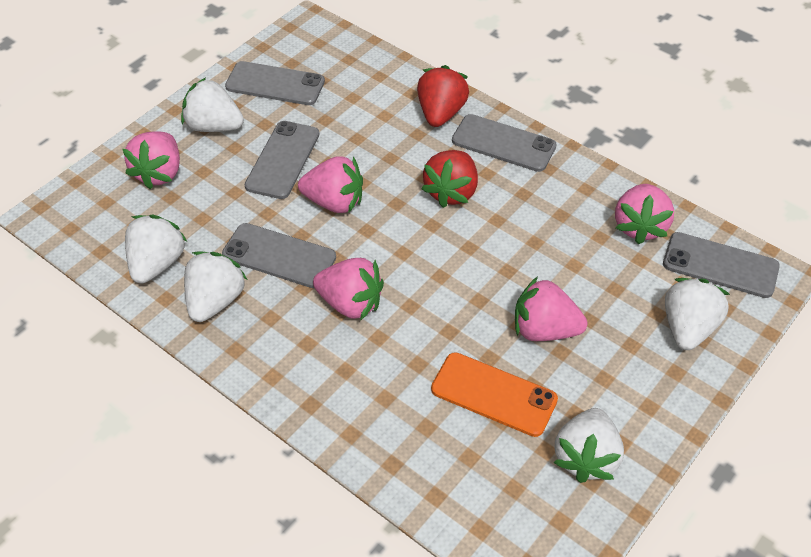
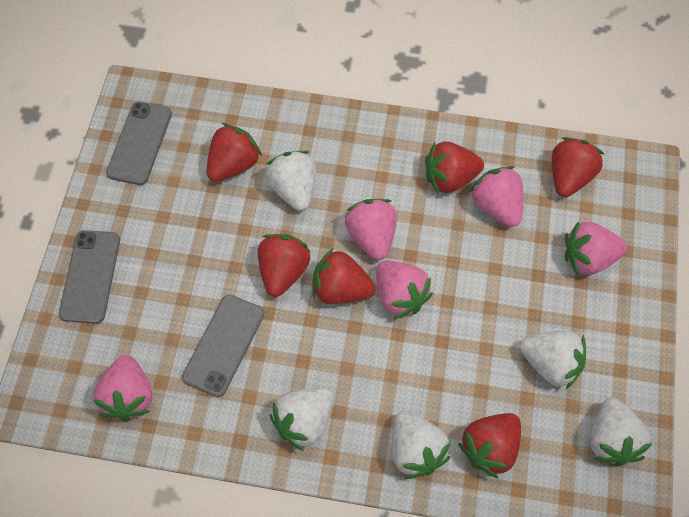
grey phone: 5 -> 3
orange phone: 1 -> 0
red strawberry: 2 -> 6

